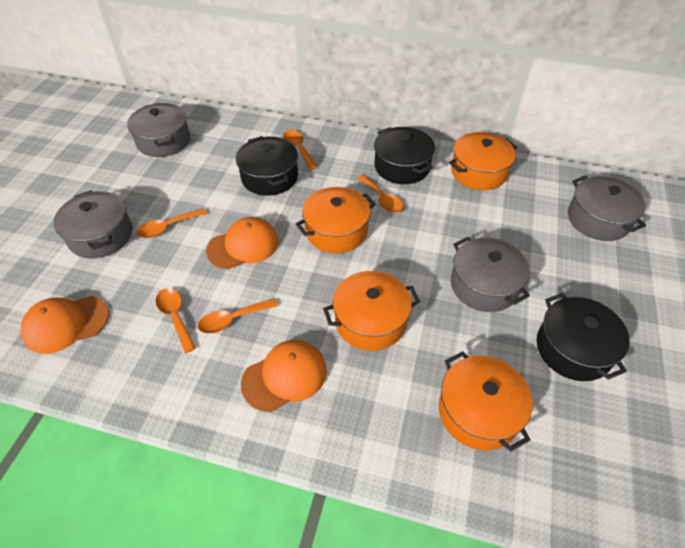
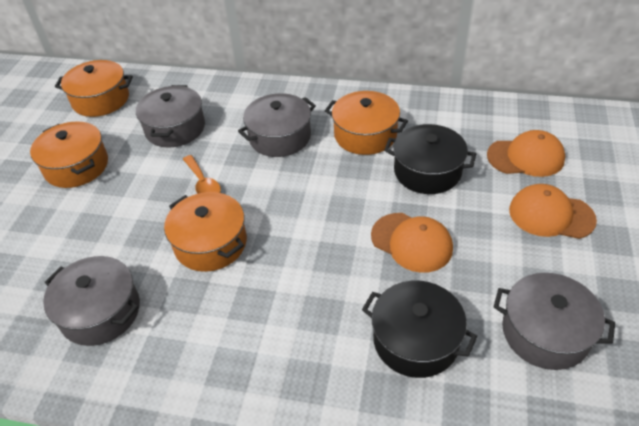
black pot: 3 -> 2
orange spoon: 5 -> 1

